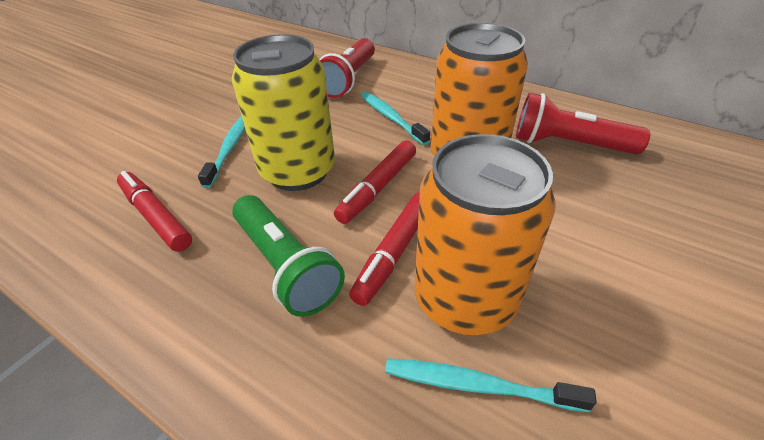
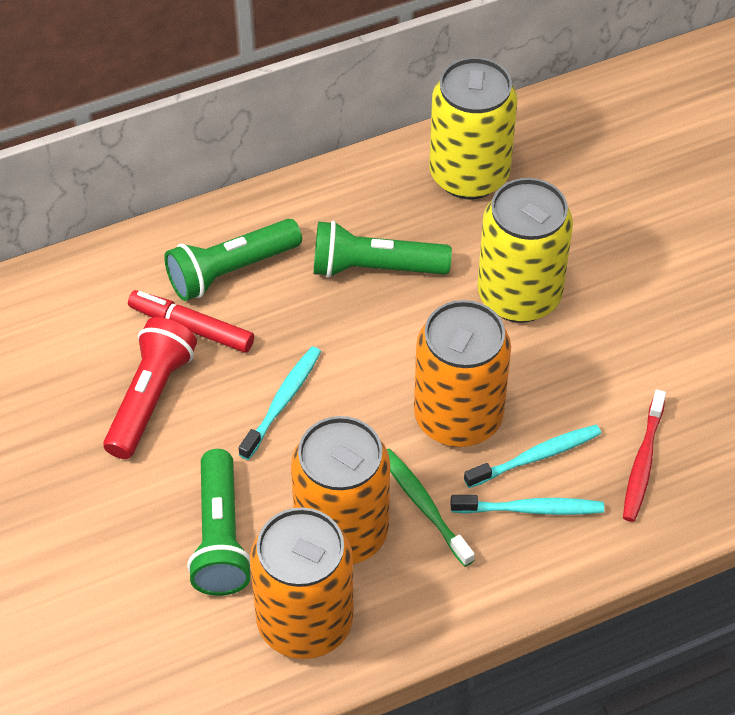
green flashlight: 1 -> 3
green toothbrush: 0 -> 1
orange can: 2 -> 3
red flashlight: 2 -> 1
red marker: 3 -> 1
red toothbrush: 0 -> 1
yellow can: 1 -> 2

